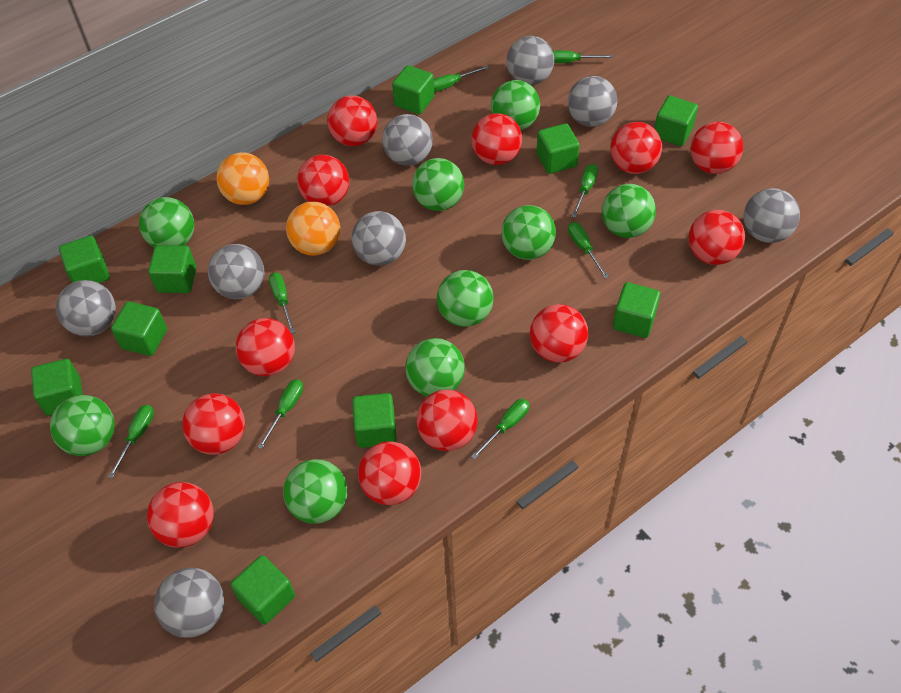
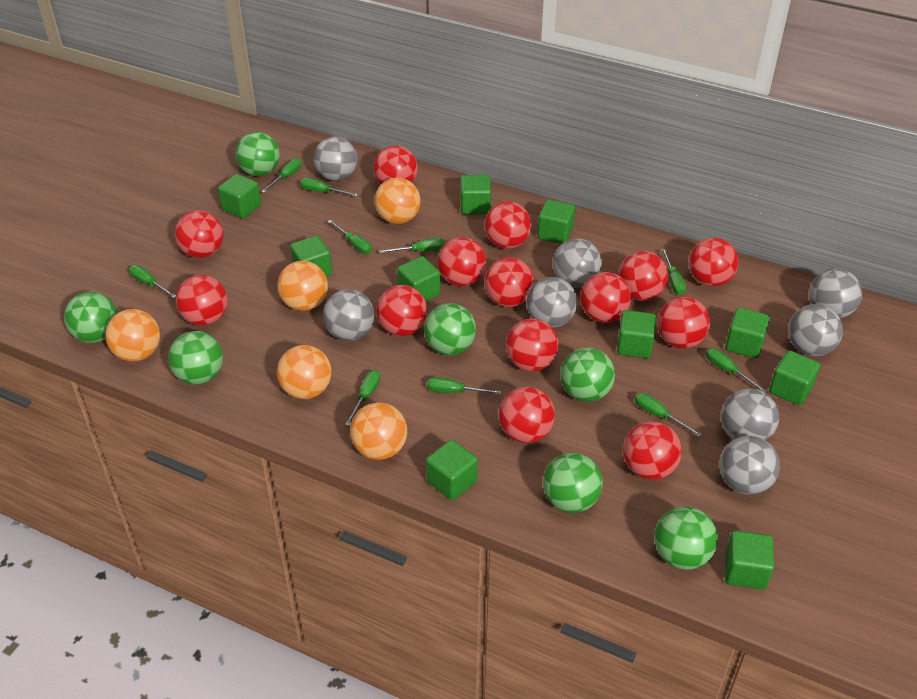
green ball: 9 -> 7
green screwdriver: 8 -> 10
orange ball: 2 -> 5
red ball: 12 -> 14

